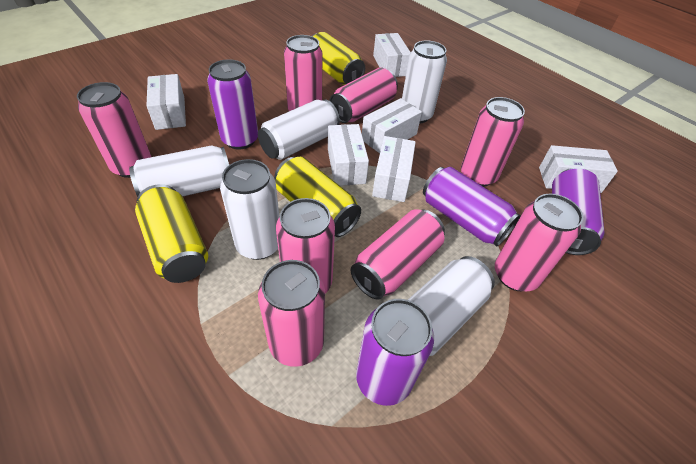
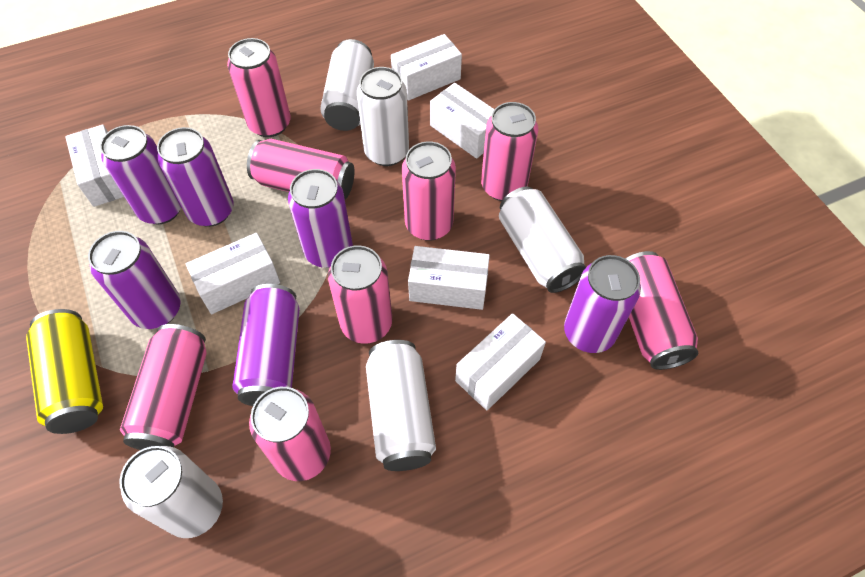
purple can: 4 -> 6
yellow can: 3 -> 1

